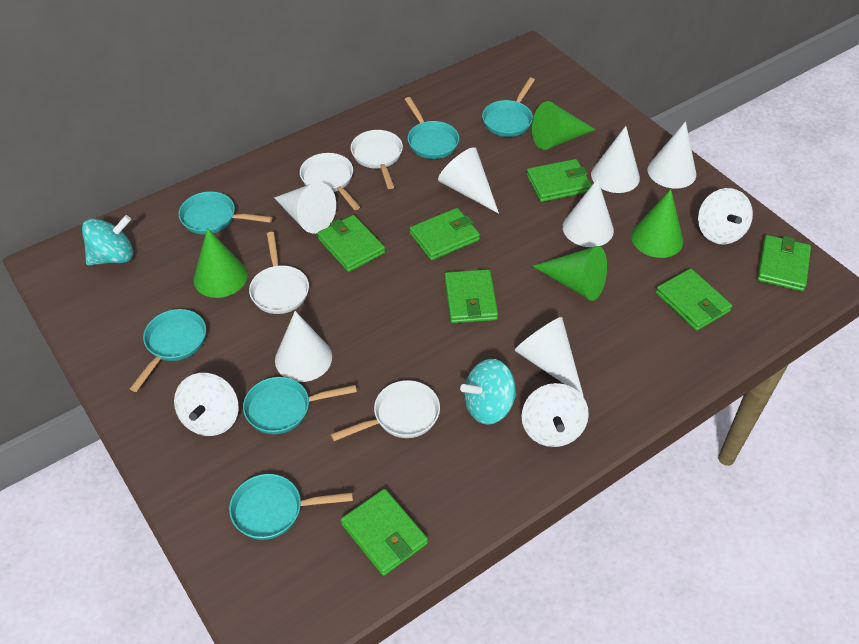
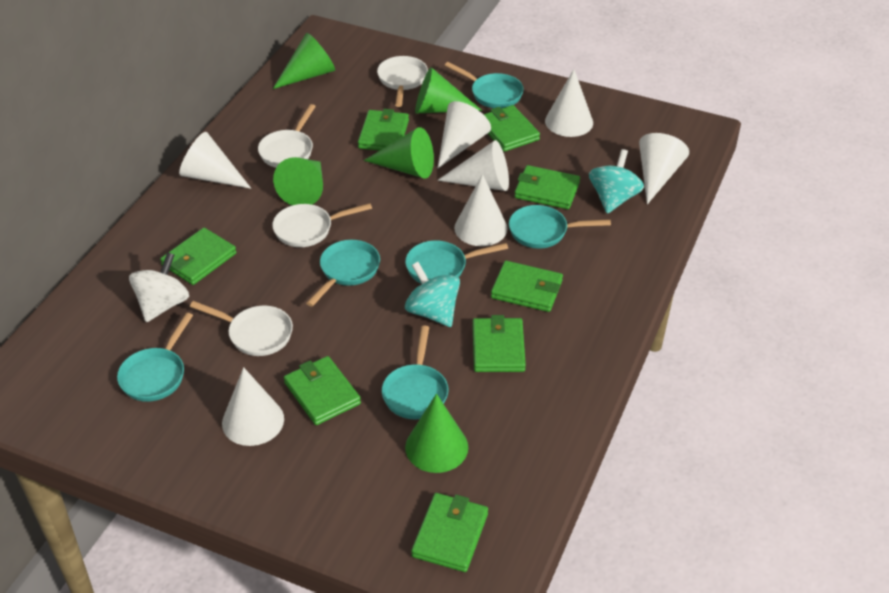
green cone: 4 -> 5
green wallet: 7 -> 8
white spinning top: 3 -> 1

